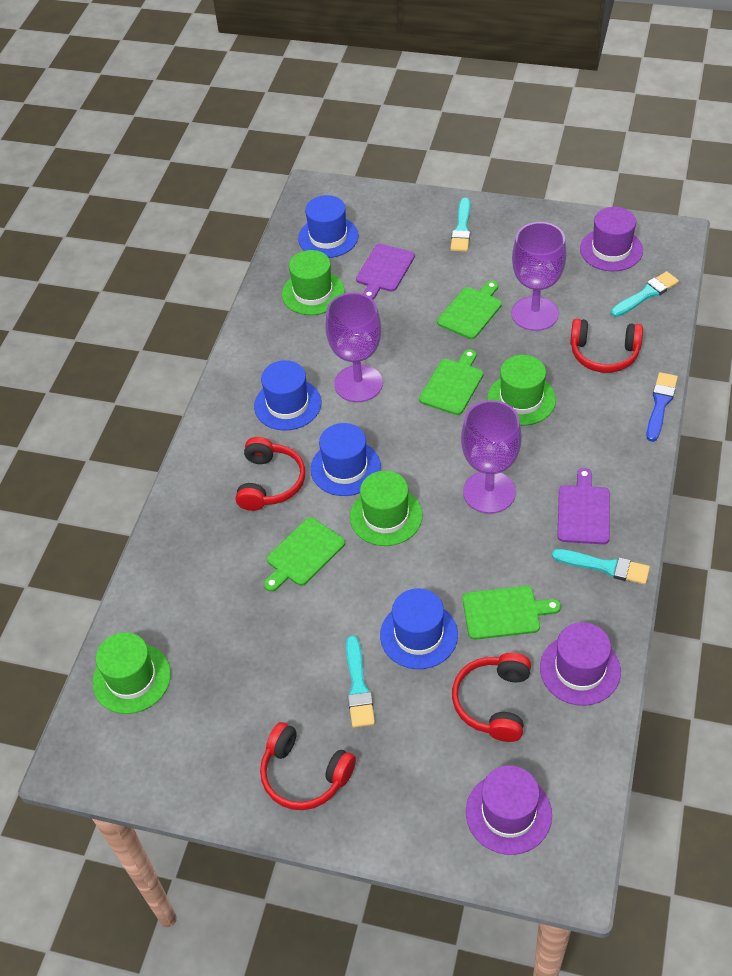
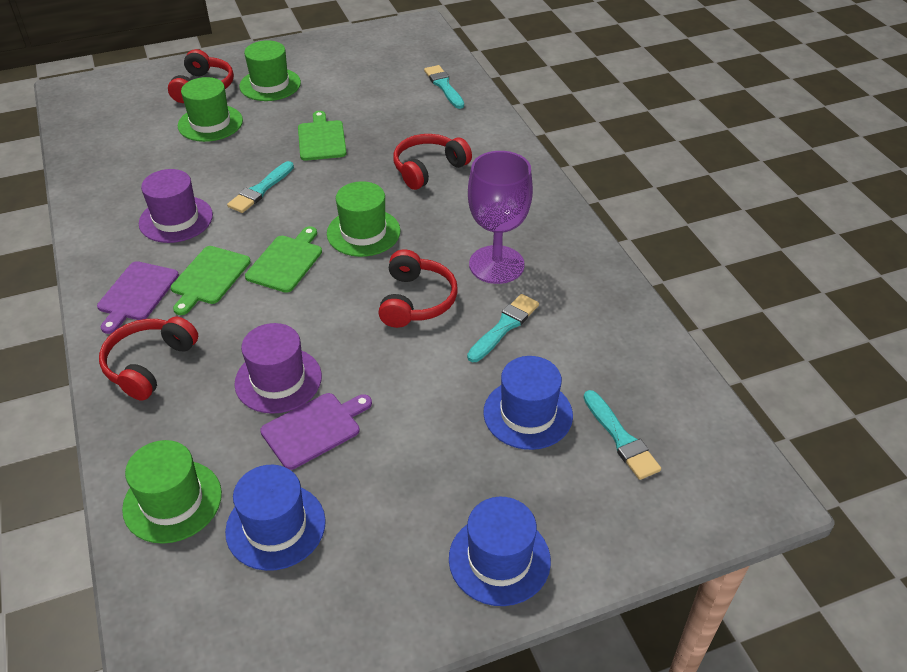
blue brush: 1 -> 0
blue hat: 4 -> 3
green cutting board: 4 -> 3
purple goblet: 3 -> 1
purple hat: 3 -> 2

